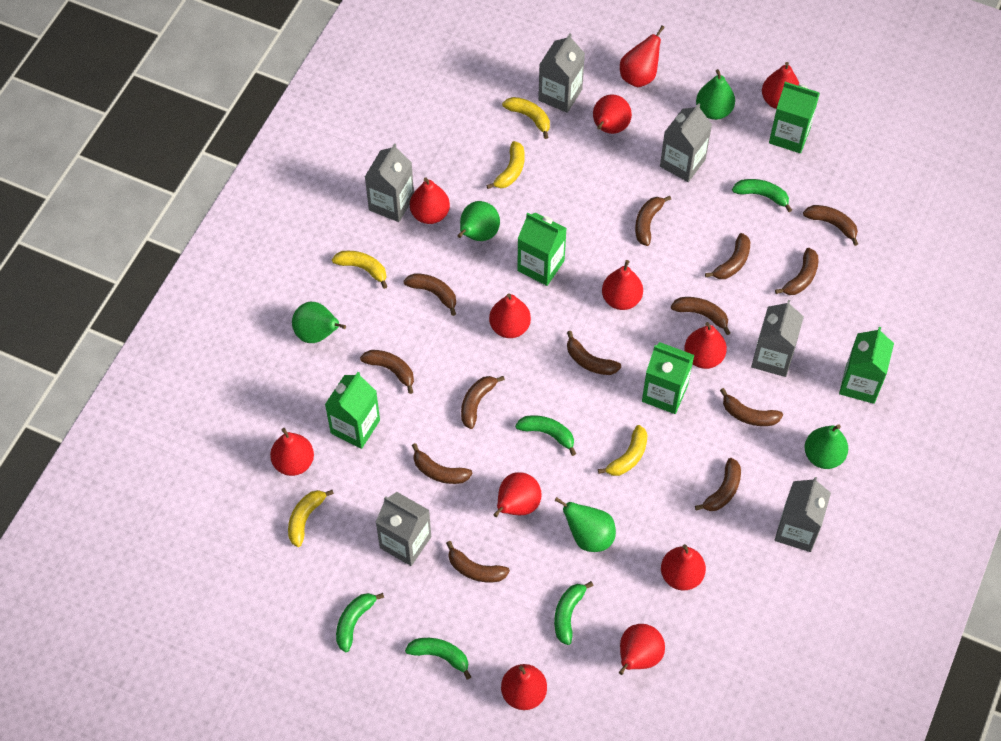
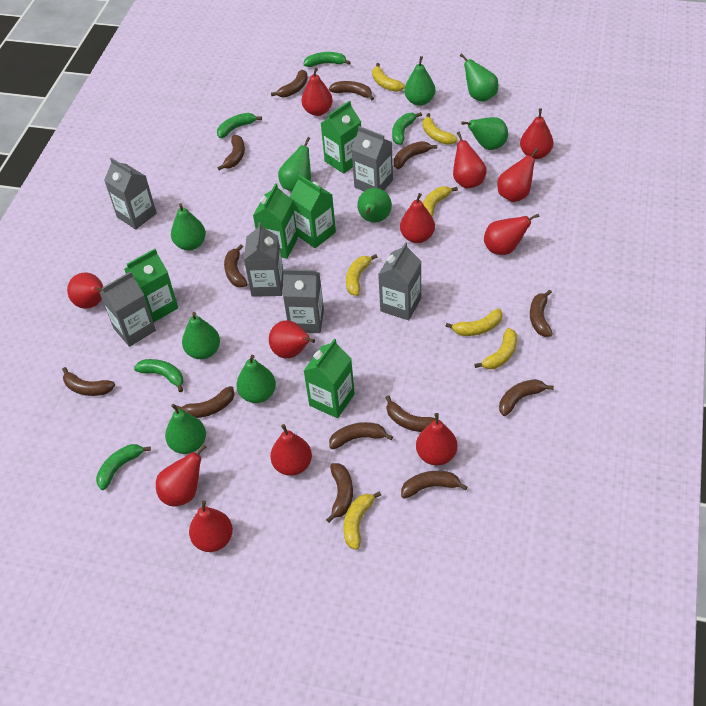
green pear: 5 -> 9
yellow banana: 5 -> 7

